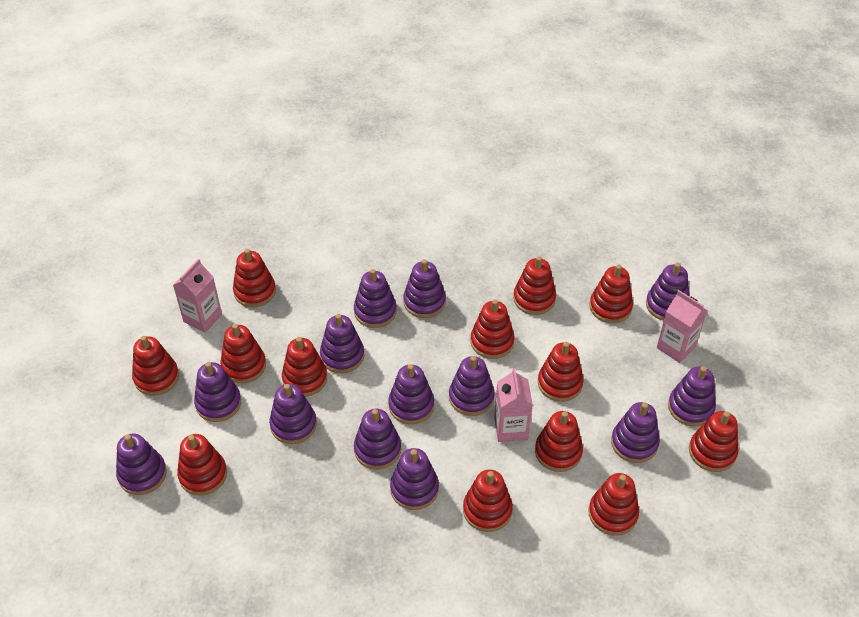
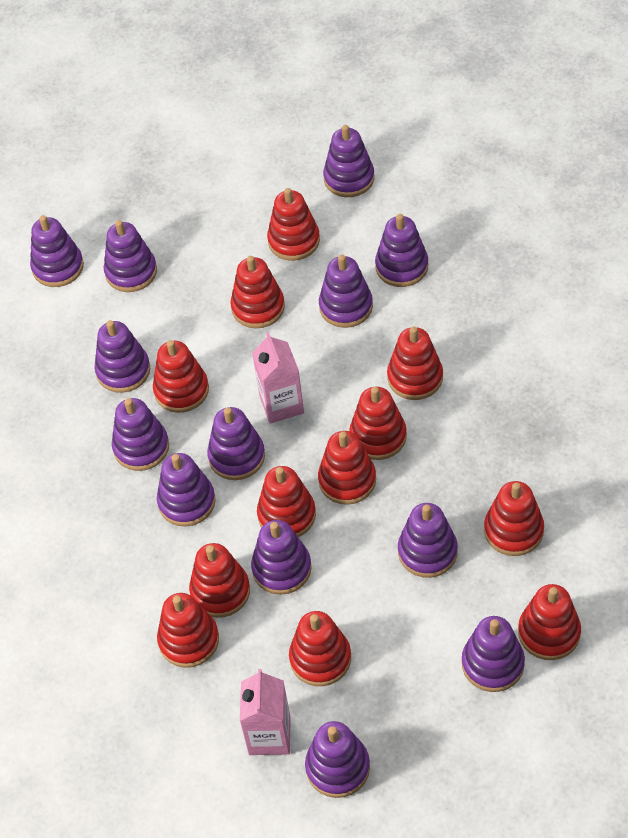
pink carton: 3 -> 2
red stacking toy: 13 -> 12

